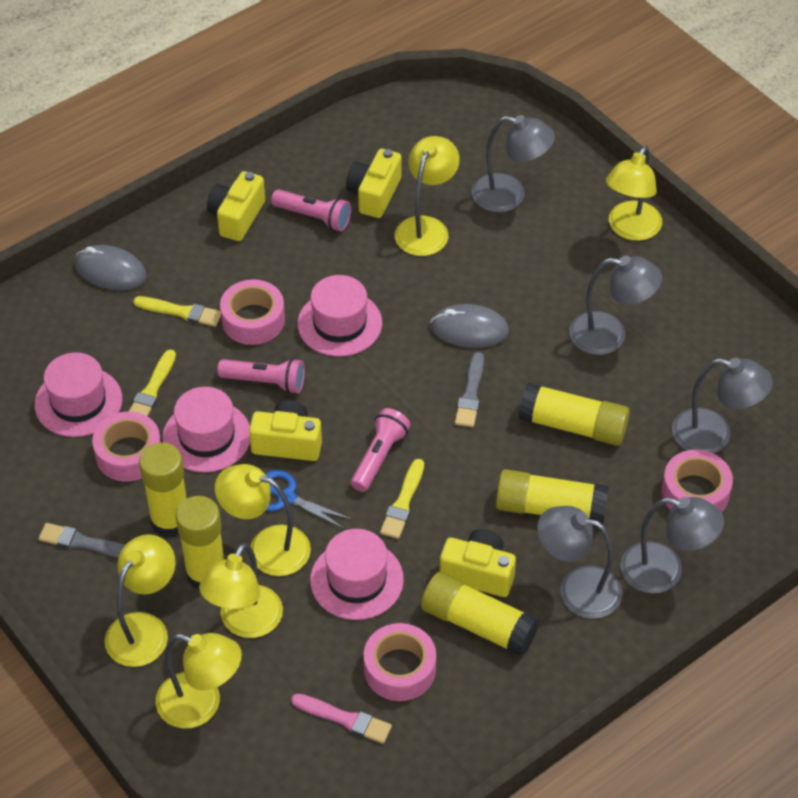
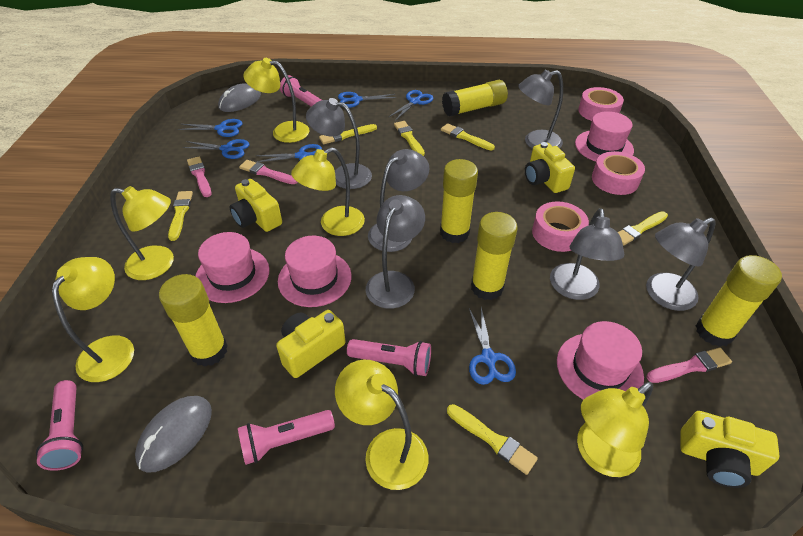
blue scissors: 1 -> 6
grey brush: 2 -> 0
grey lamp: 5 -> 6
pink brush: 1 -> 3
pink flashlight: 3 -> 4
pink tape: 4 -> 3
yellow brush: 3 -> 6

